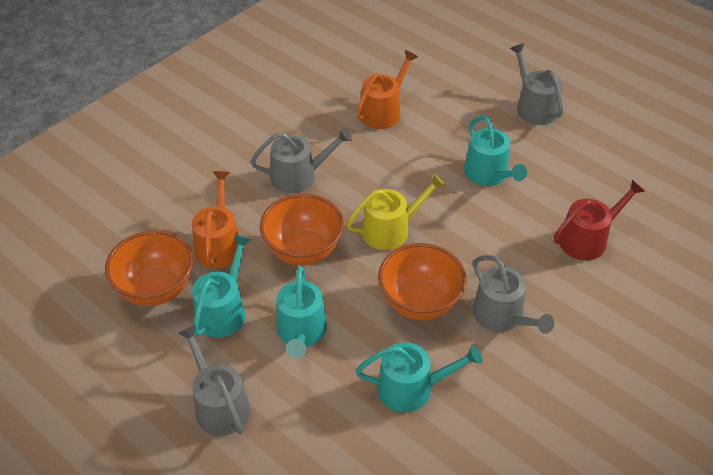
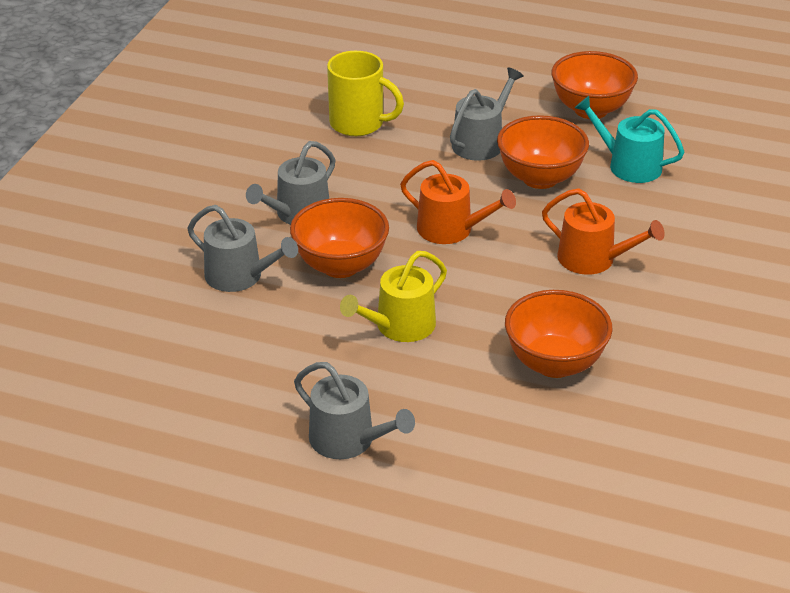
orange bowl: 3 -> 4
red watering can: 1 -> 0
turquoise watering can: 4 -> 1
yellow mug: 0 -> 1

